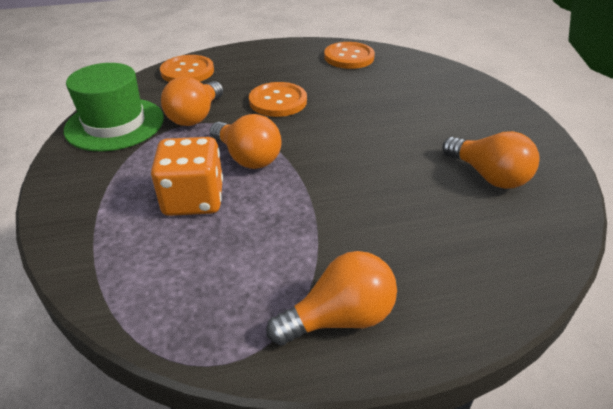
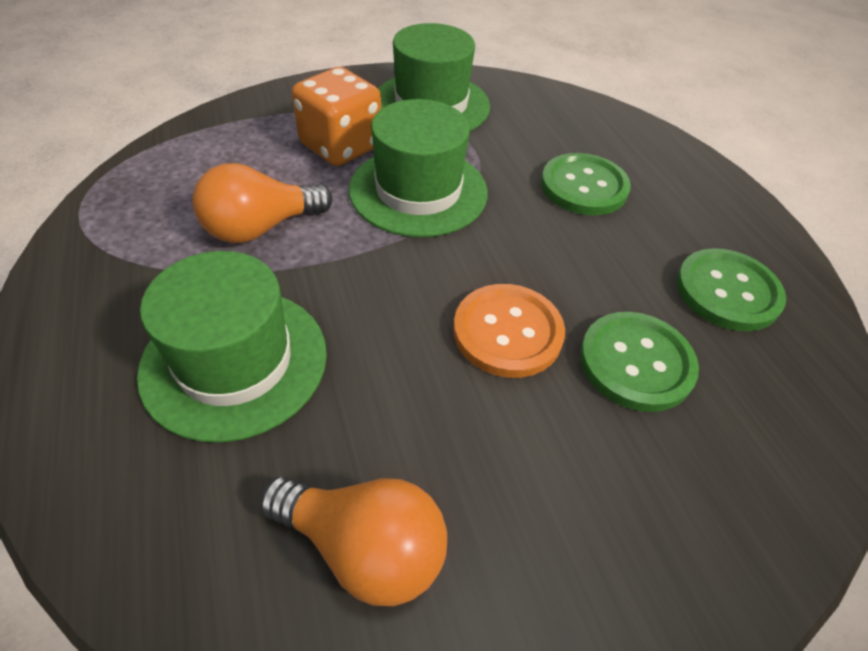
green button: 0 -> 3
green hat: 1 -> 3
orange button: 3 -> 1
orange light bulb: 4 -> 2

